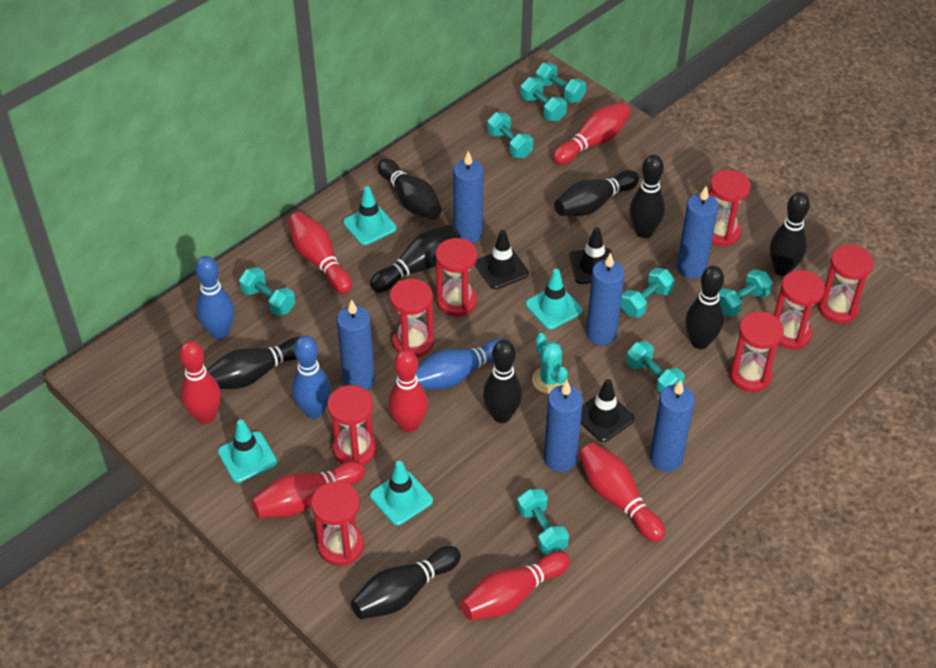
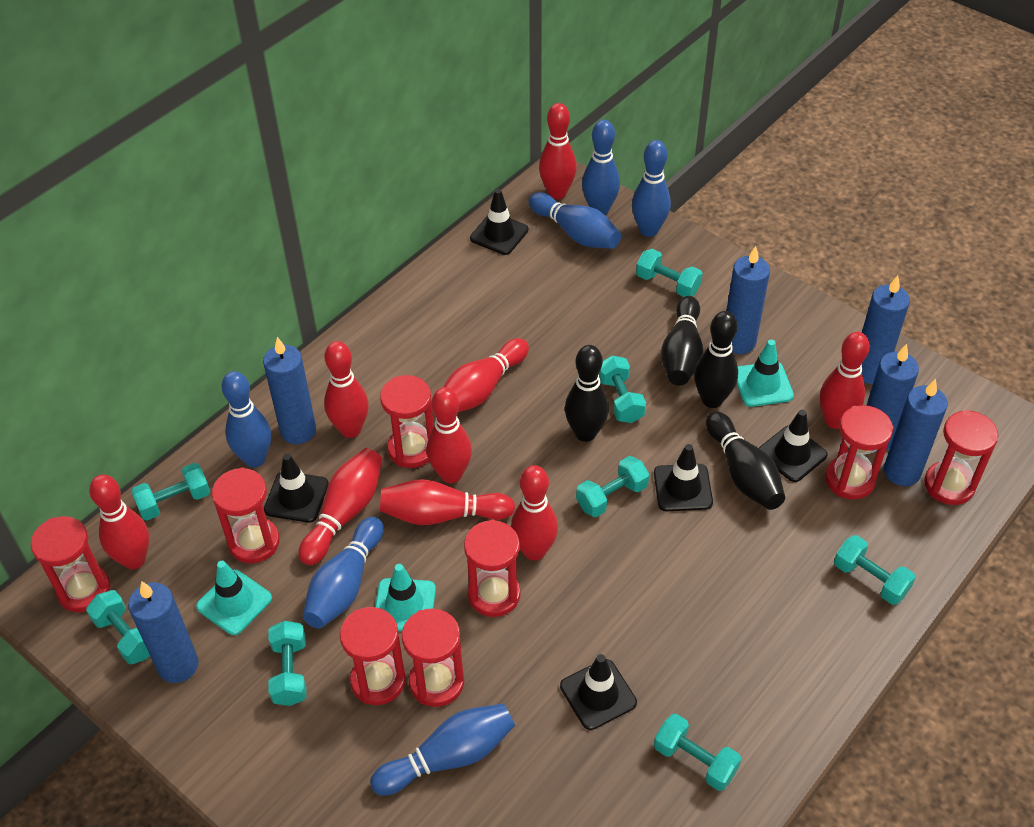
black bowling pin: 9 -> 4
black traffic cone: 3 -> 5
blue bowling pin: 3 -> 6
red bowling pin: 7 -> 9
turquoise cactus: 1 -> 0
turquoise traffic cone: 4 -> 3

